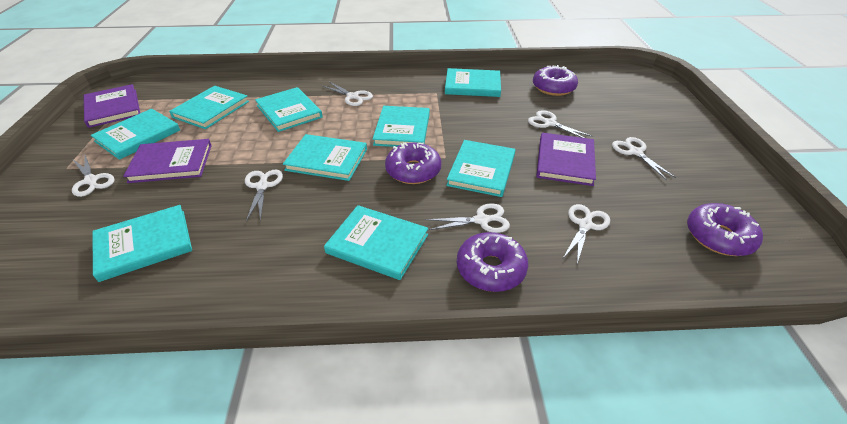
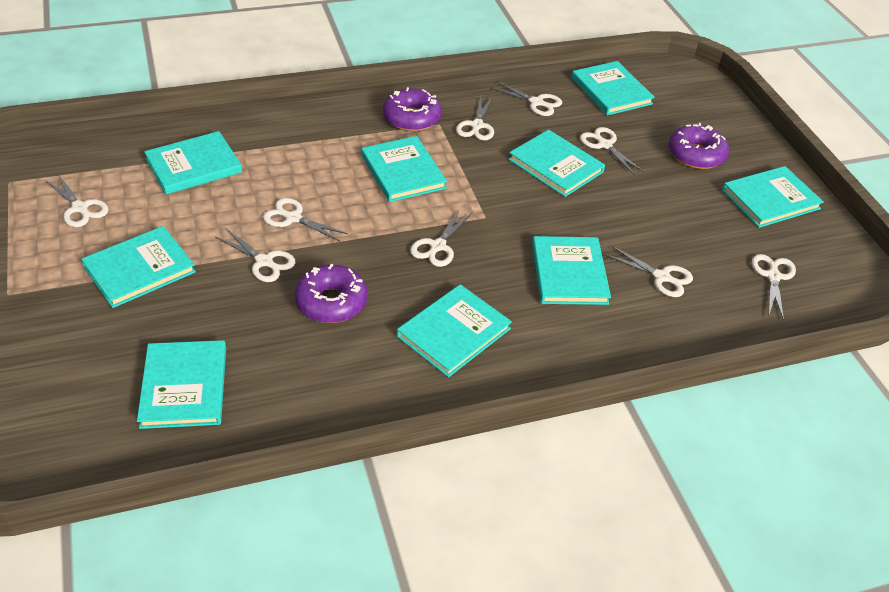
purple book: 3 -> 0
purple donut: 4 -> 3
white scissors: 7 -> 9

